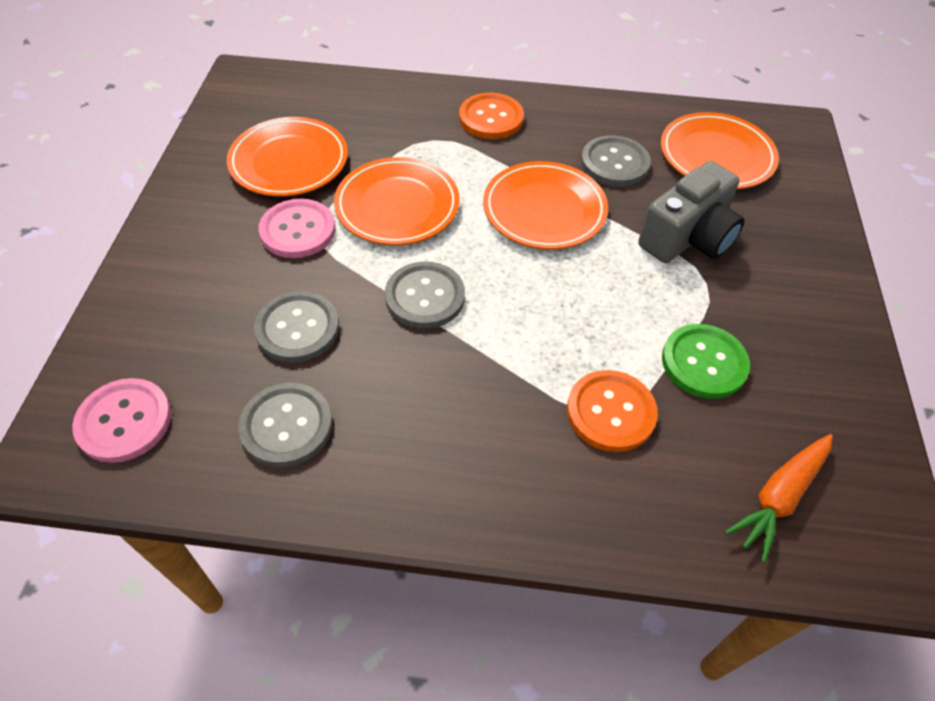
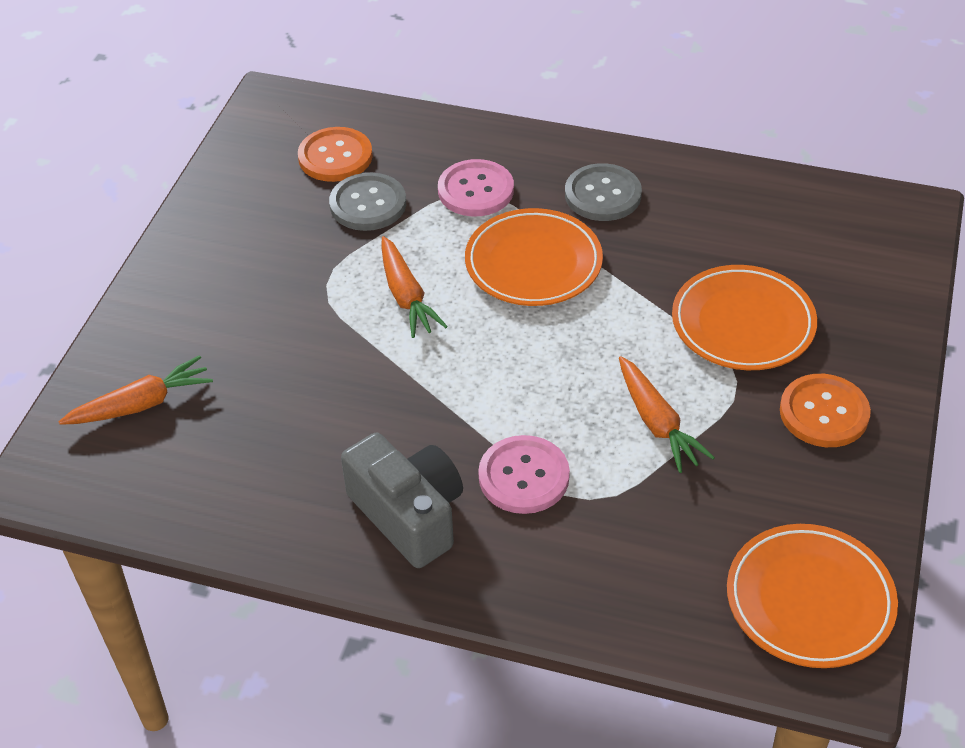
green button: 1 -> 0
grey button: 4 -> 2
orange carrot: 1 -> 3
orange plate: 4 -> 3

